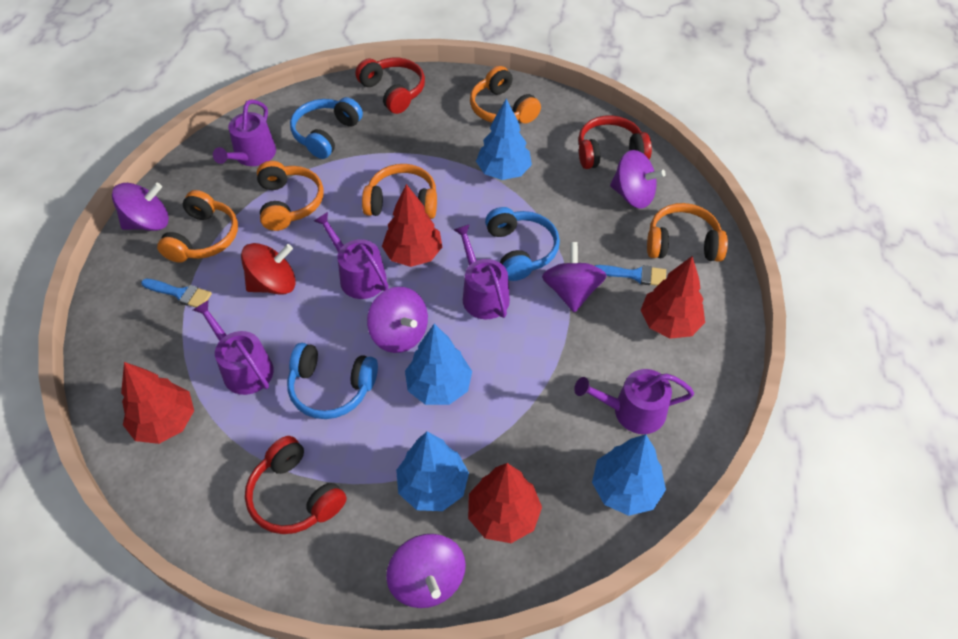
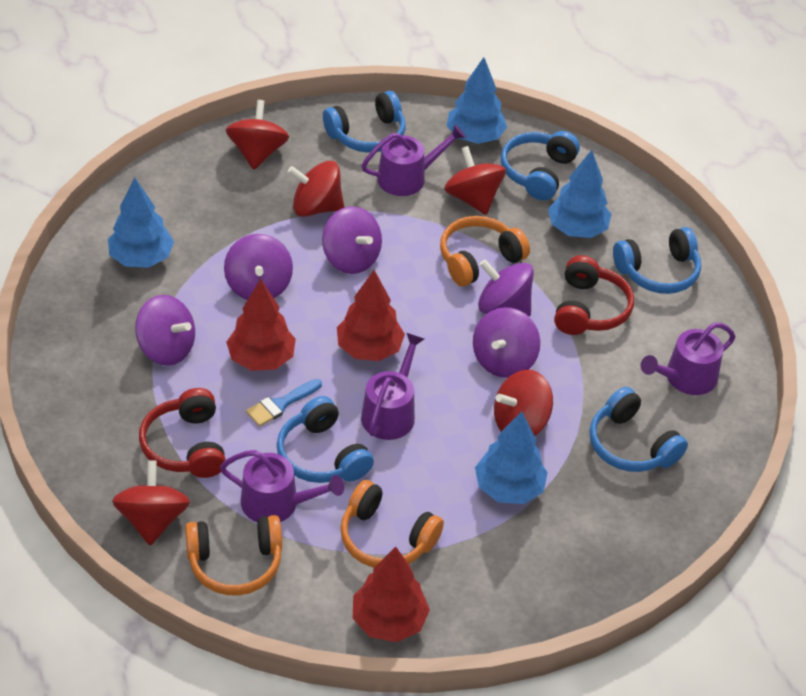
blue brush: 2 -> 1
blue headphones: 3 -> 5
orange headphones: 5 -> 3
purple watering can: 5 -> 4
red headphones: 3 -> 2
red spinning top: 1 -> 5
red tree: 4 -> 3

